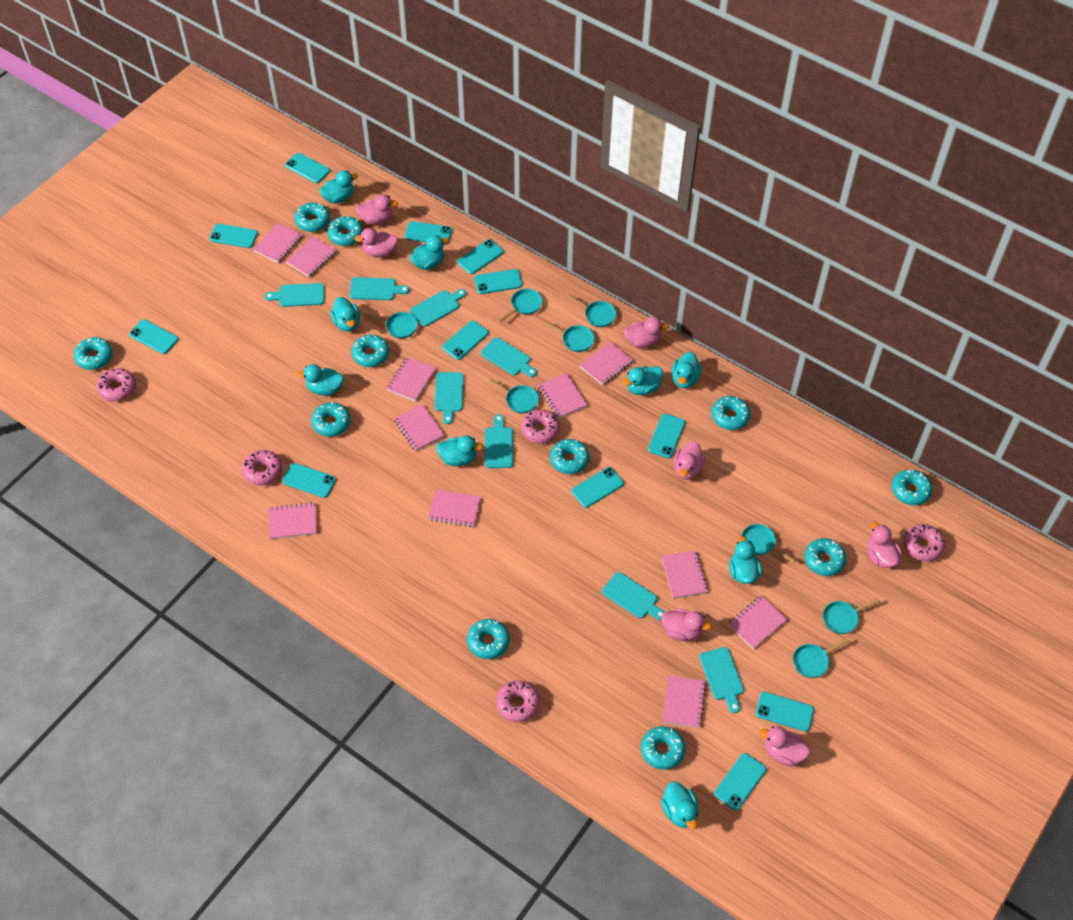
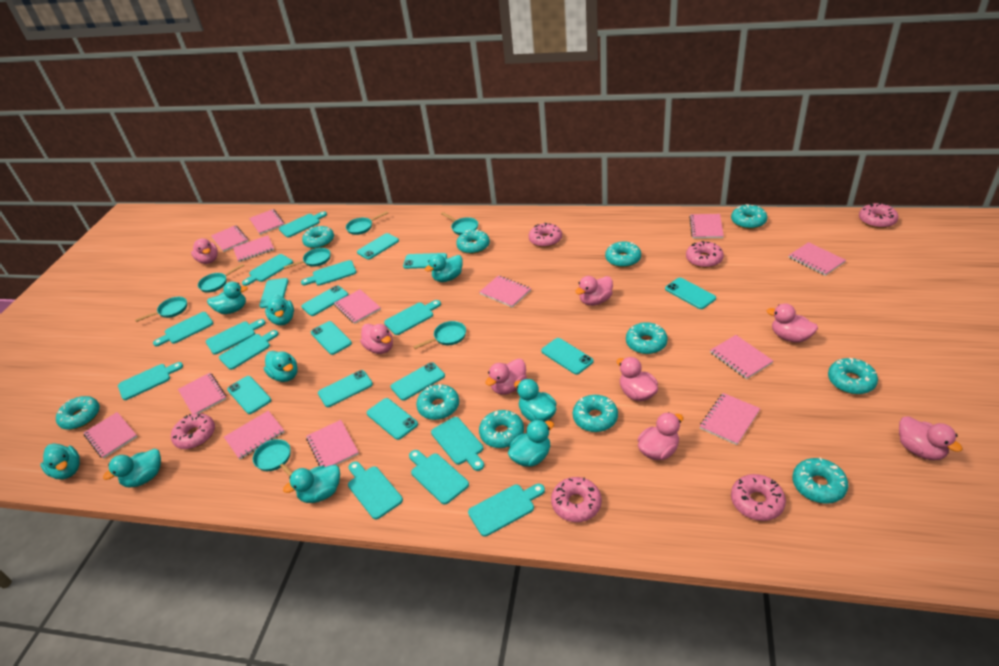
pink donut: 5 -> 6
pink duck: 7 -> 8
pink notebook: 11 -> 13
turquoise cutting board: 8 -> 12
turquoise pan: 8 -> 7
turquoise phone: 12 -> 11

